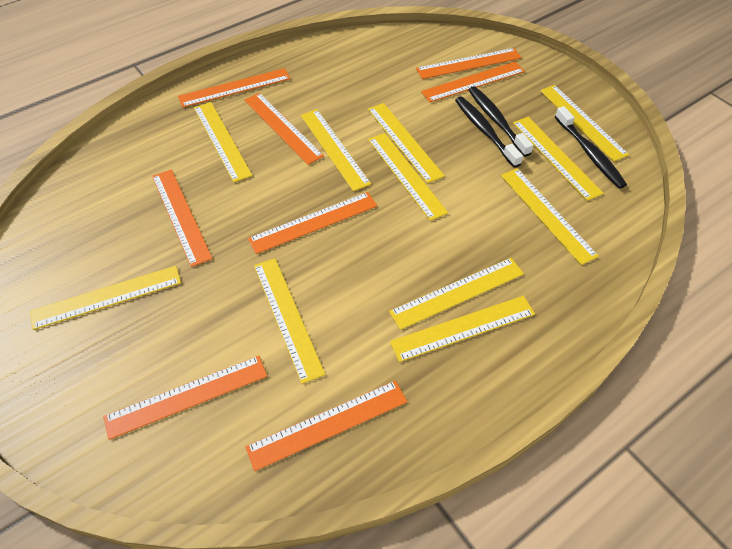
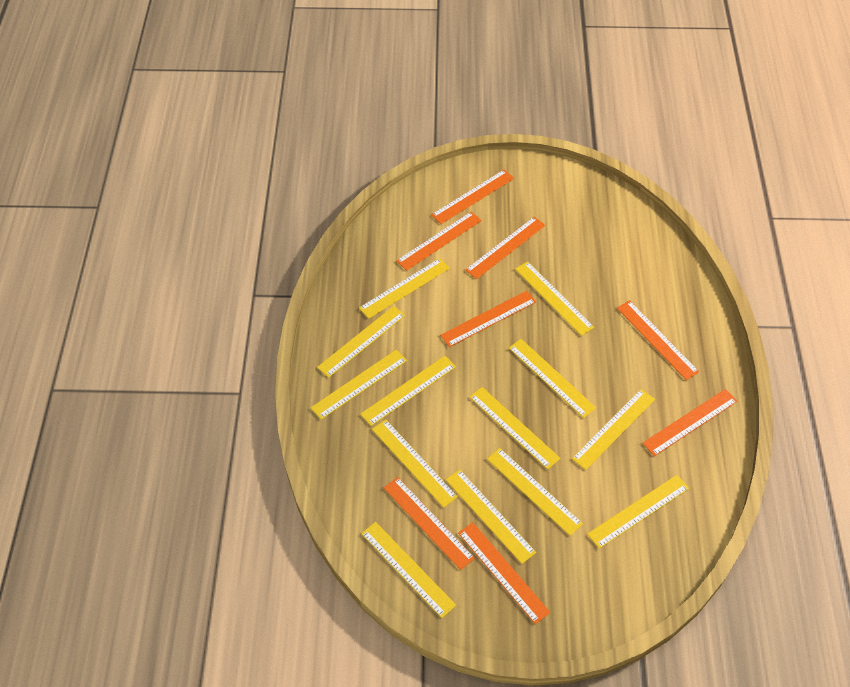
black toothbrush: 3 -> 0
yellow ruler: 11 -> 13

